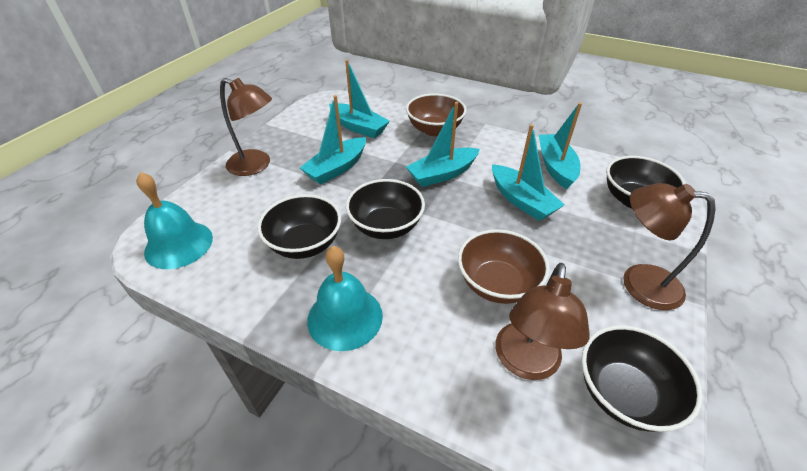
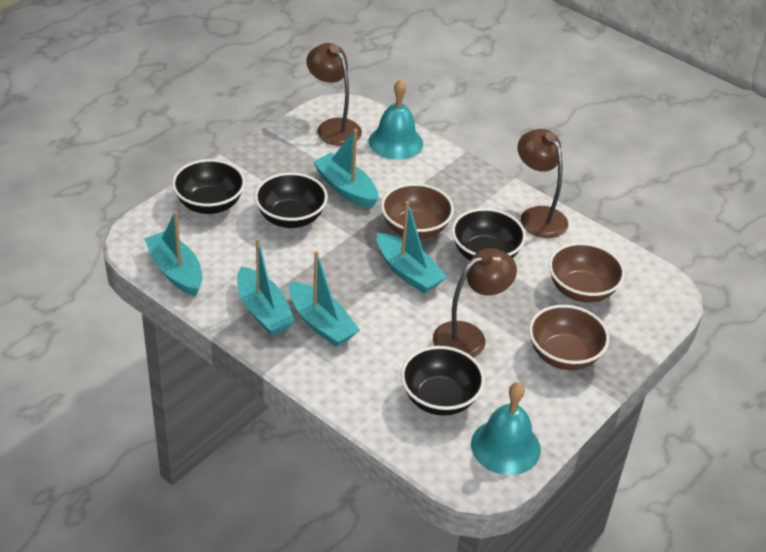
brown bowl: 2 -> 3

